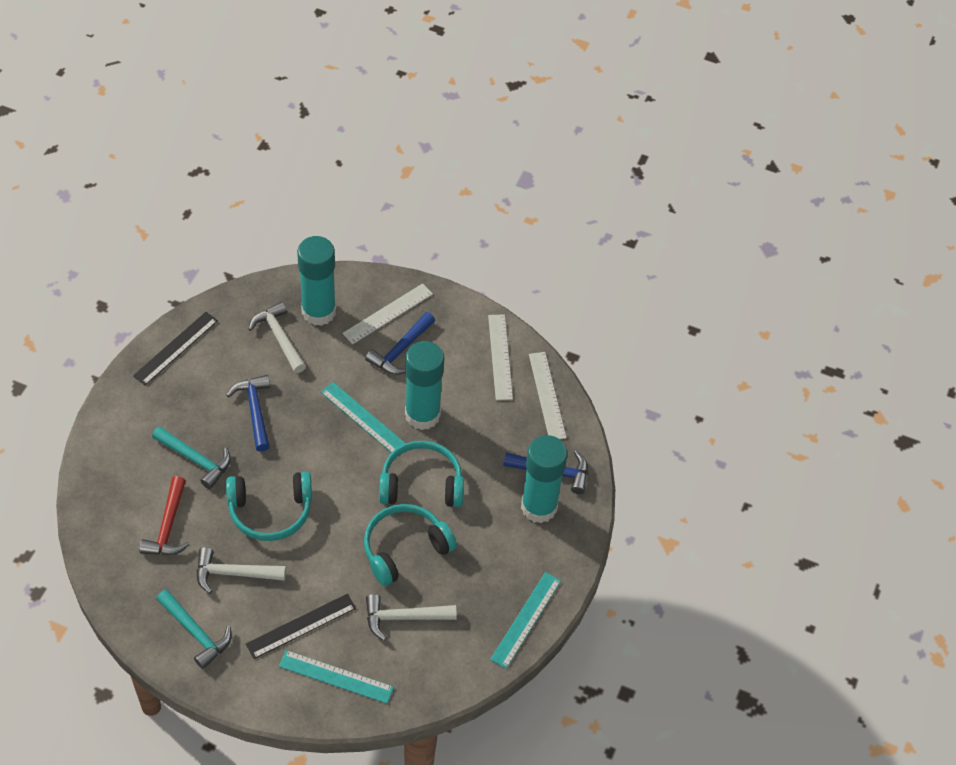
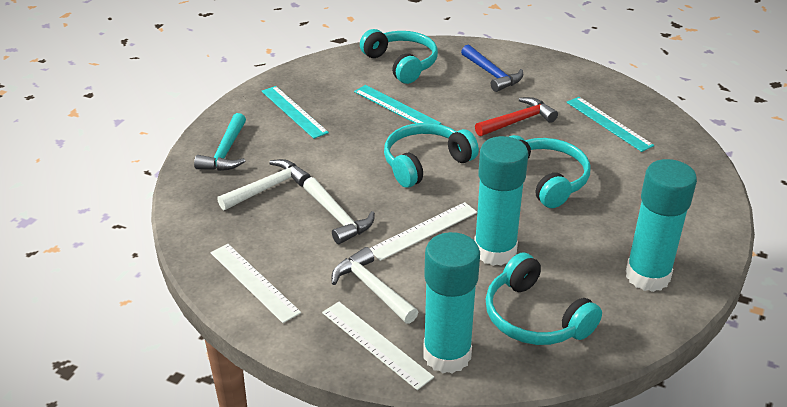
black ruler: 2 -> 0
blue hammer: 3 -> 1
turquoise hammer: 2 -> 1
turquoise headphones: 3 -> 4

